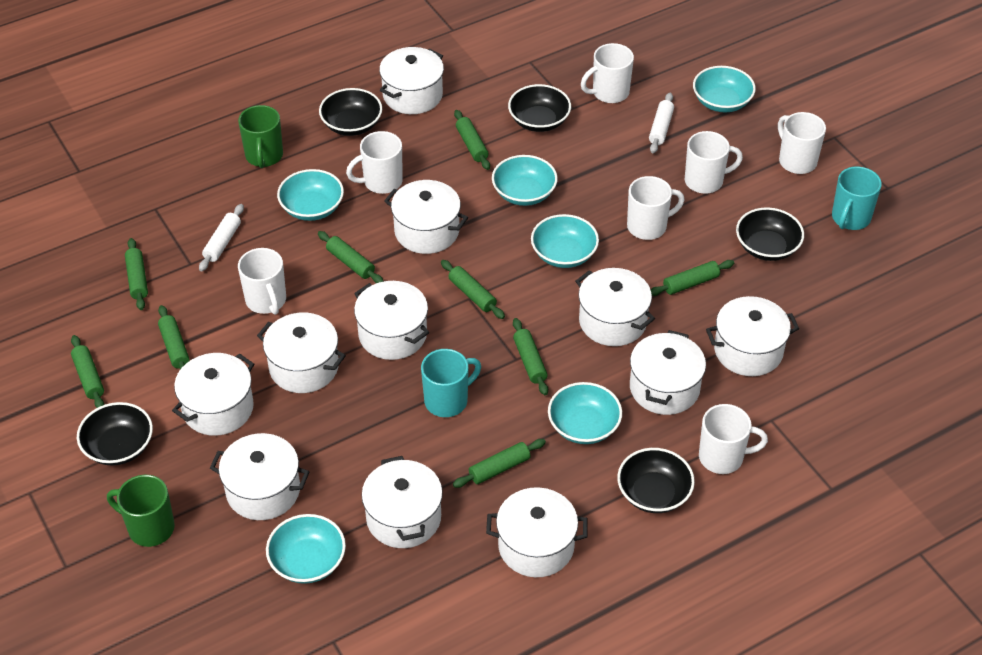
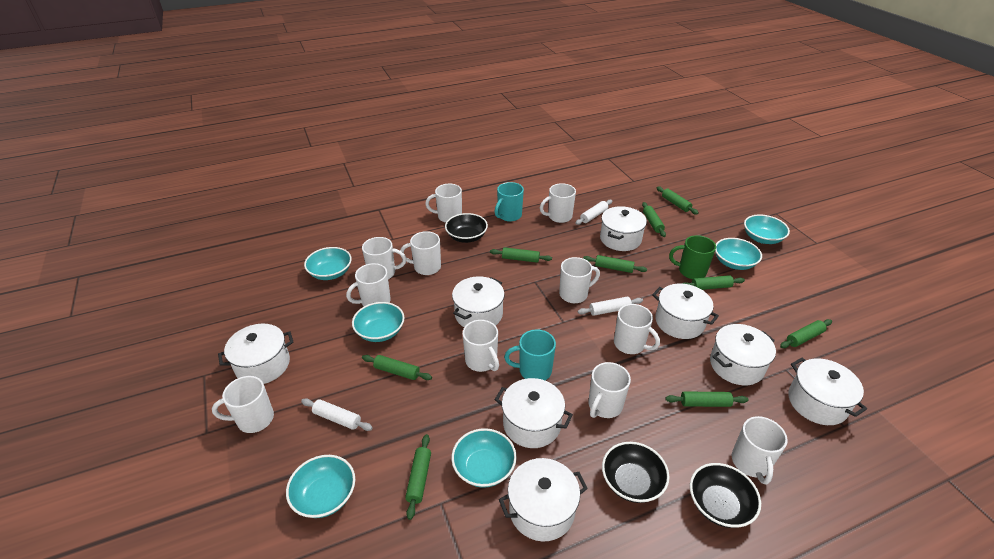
black bowl: 5 -> 3
green mug: 2 -> 1
white mug: 7 -> 11
white pot: 11 -> 8
white rolling pin: 2 -> 3

